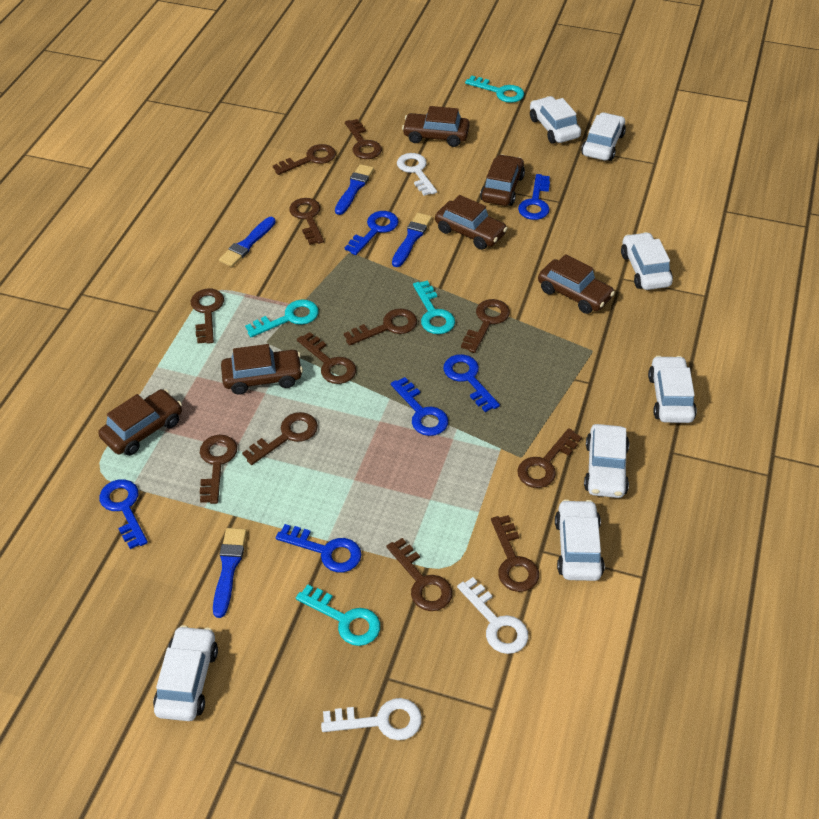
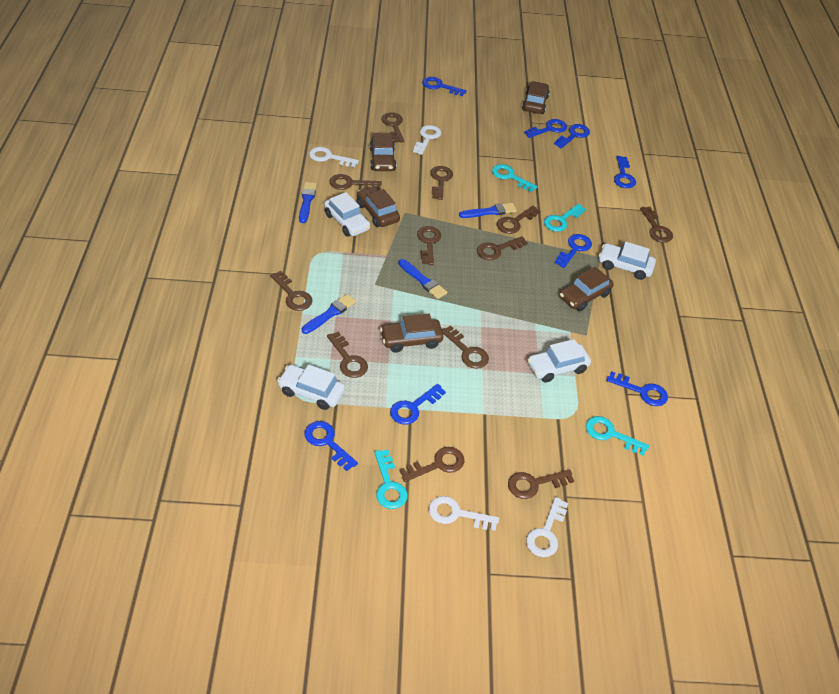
blue key: 6 -> 8
brown car: 6 -> 5
white car: 7 -> 4
white key: 3 -> 4

